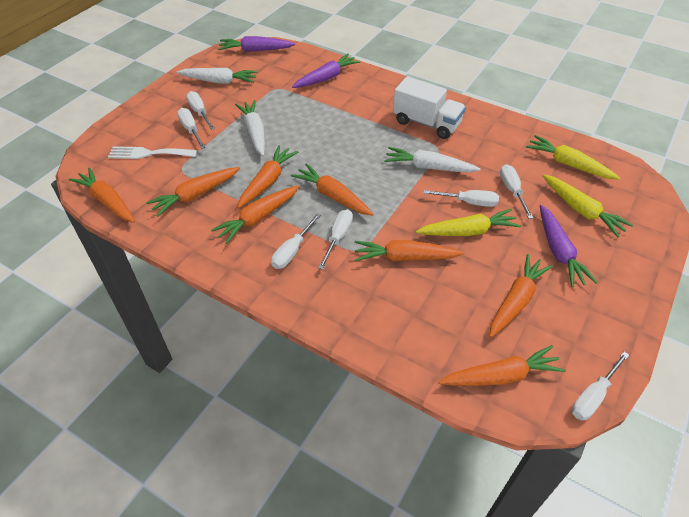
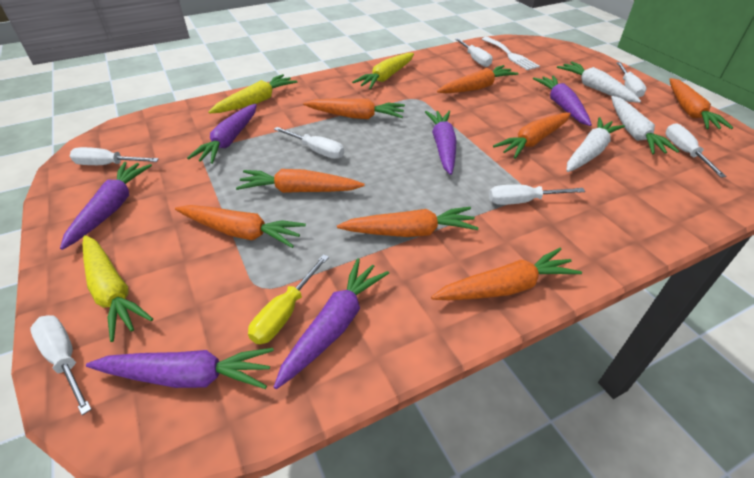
purple carrot: 3 -> 6
white truck: 1 -> 0
yellow screwdriver: 0 -> 1

